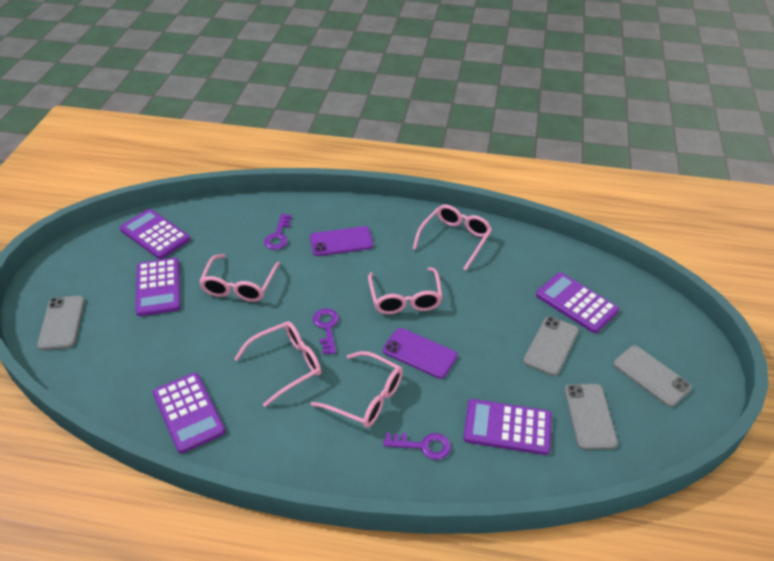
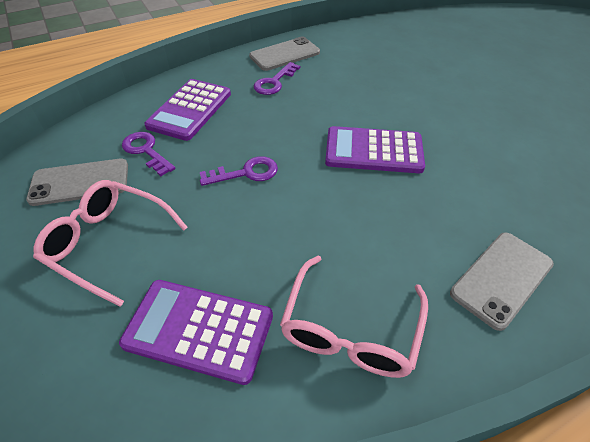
grey phone: 4 -> 3
pink glasses: 5 -> 2
purple calculator: 5 -> 3
purple phone: 2 -> 0

